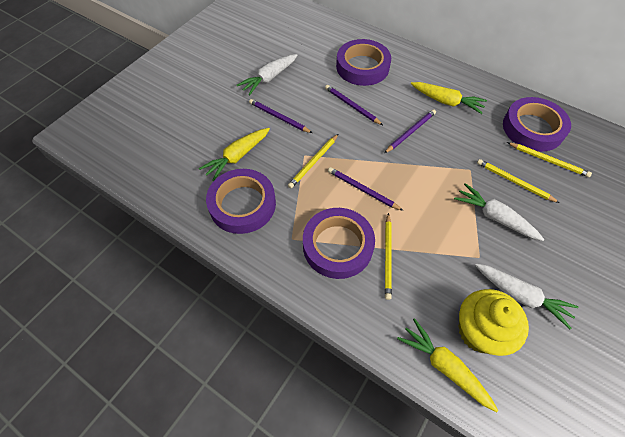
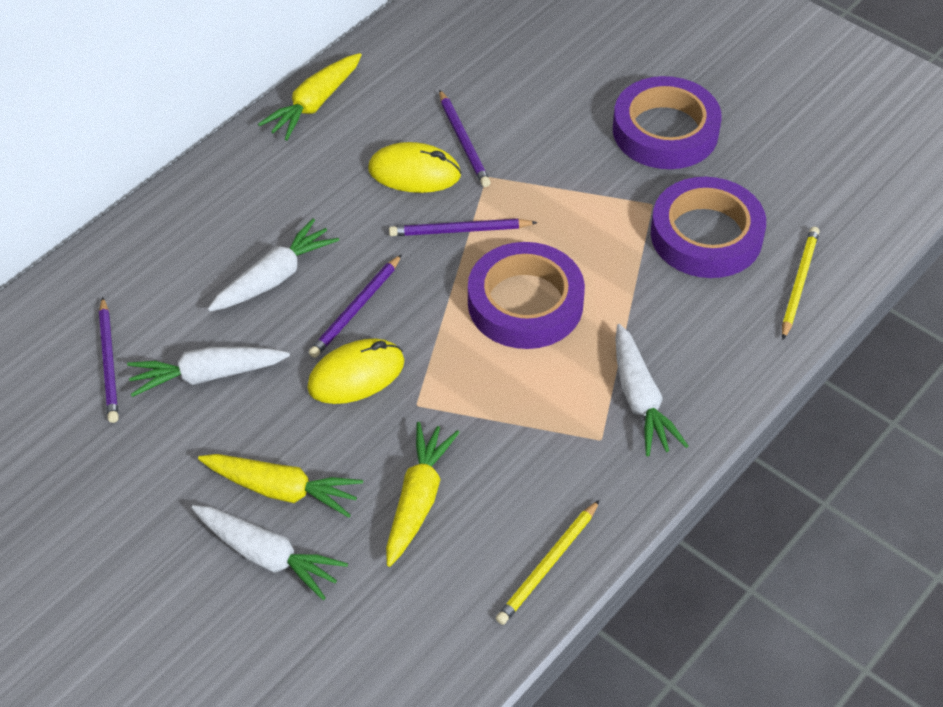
purple tape: 4 -> 3
white carrot: 3 -> 4
yellow cupcake: 1 -> 0
yellow mouse: 0 -> 2
yellow pencil: 4 -> 2

